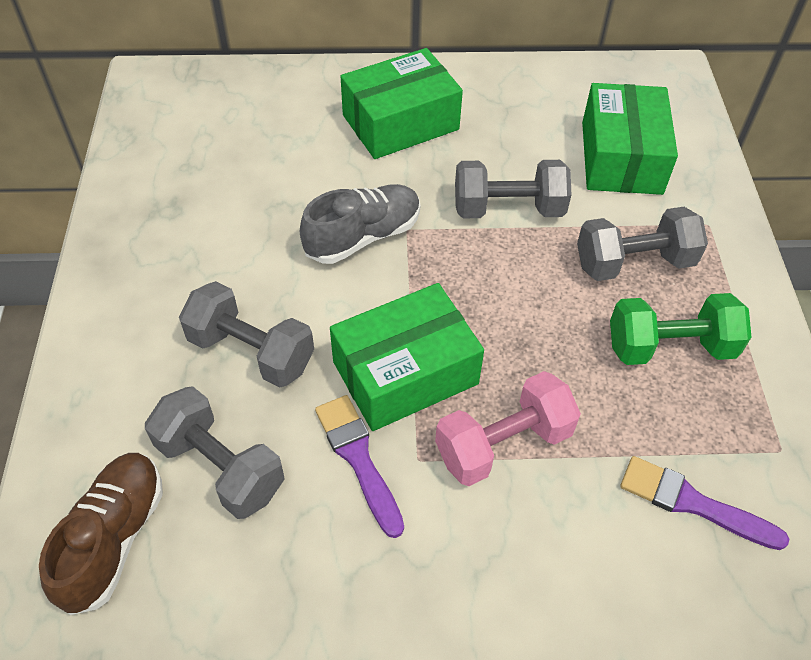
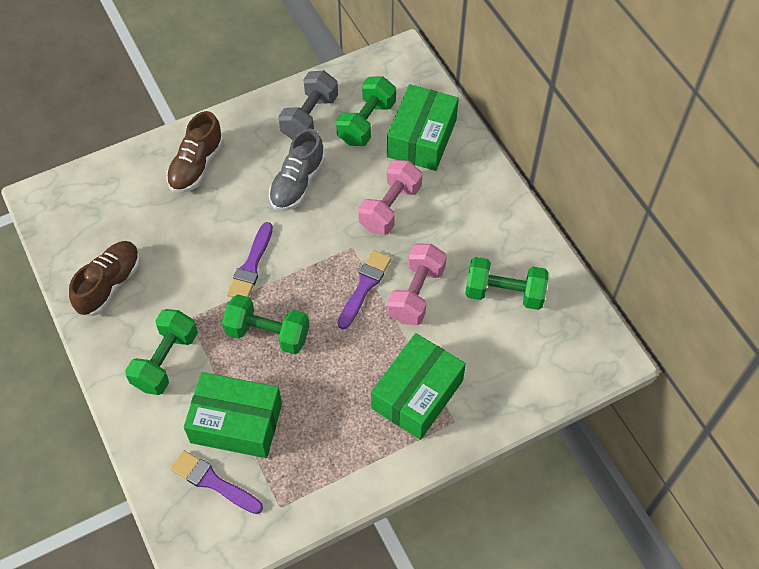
brown shoe: 1 -> 2
green dumbbell: 1 -> 4
grey dumbbell: 4 -> 1
pink dumbbell: 1 -> 2
purple brush: 2 -> 3

